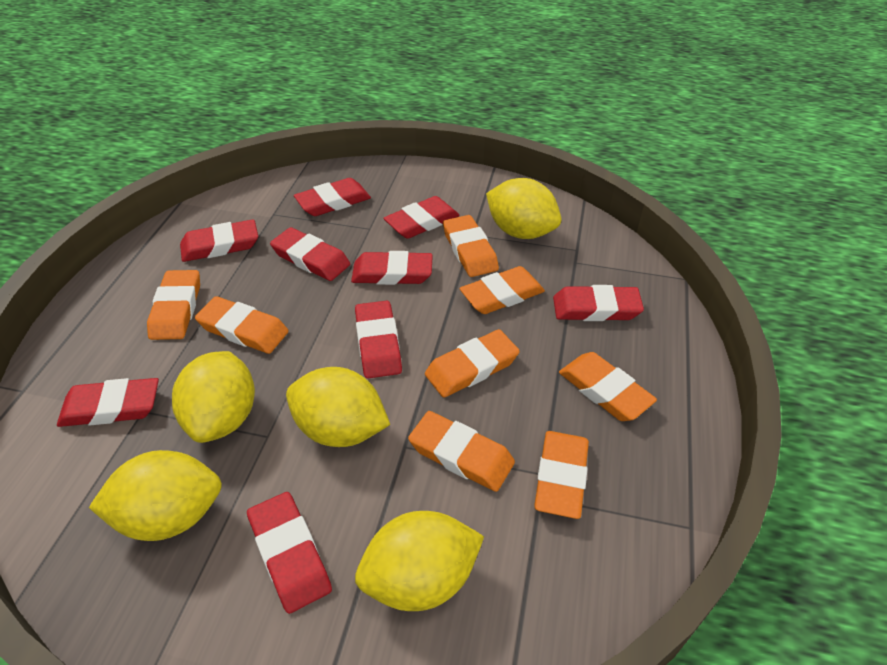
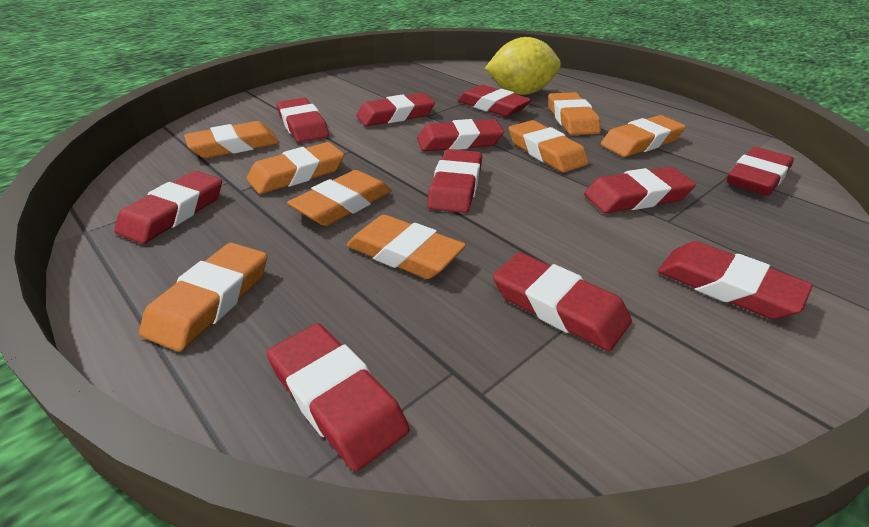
red eraser: 9 -> 11
yellow lemon: 5 -> 1

